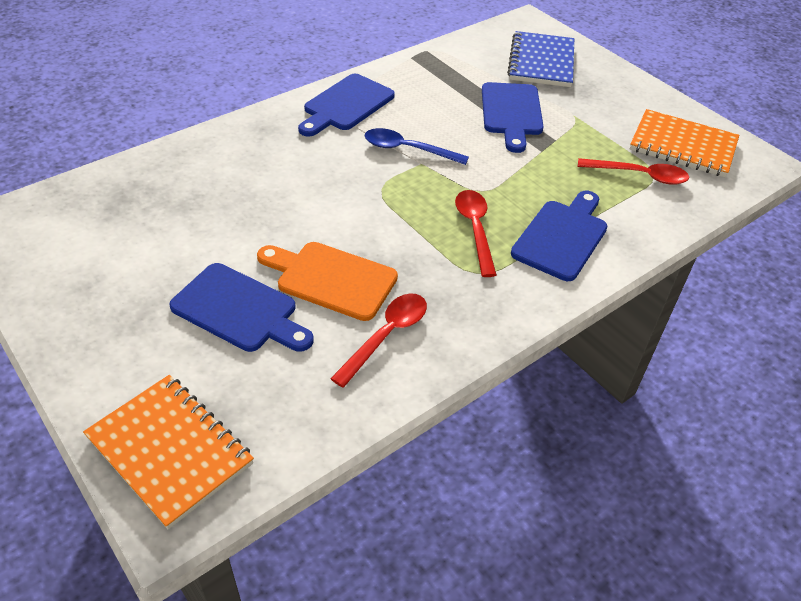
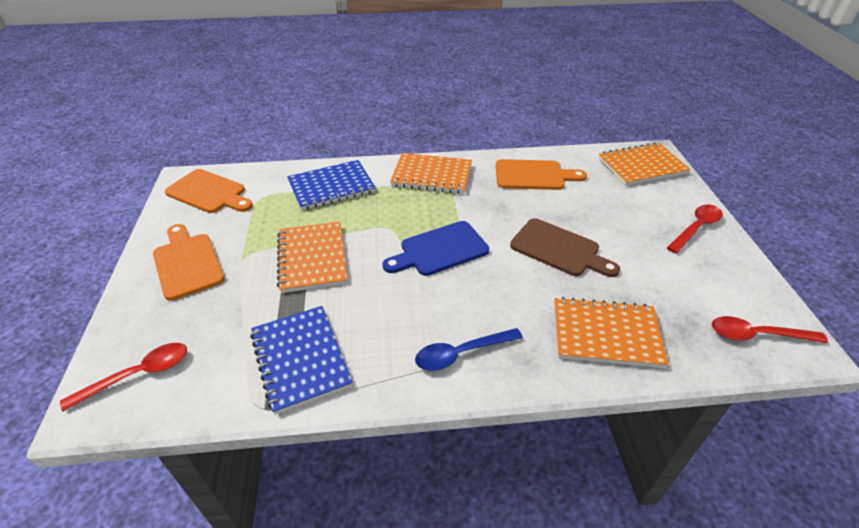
blue cutting board: 4 -> 1
blue notebook: 1 -> 2
brown cutting board: 0 -> 1
orange cutting board: 1 -> 3
orange notebook: 2 -> 4

